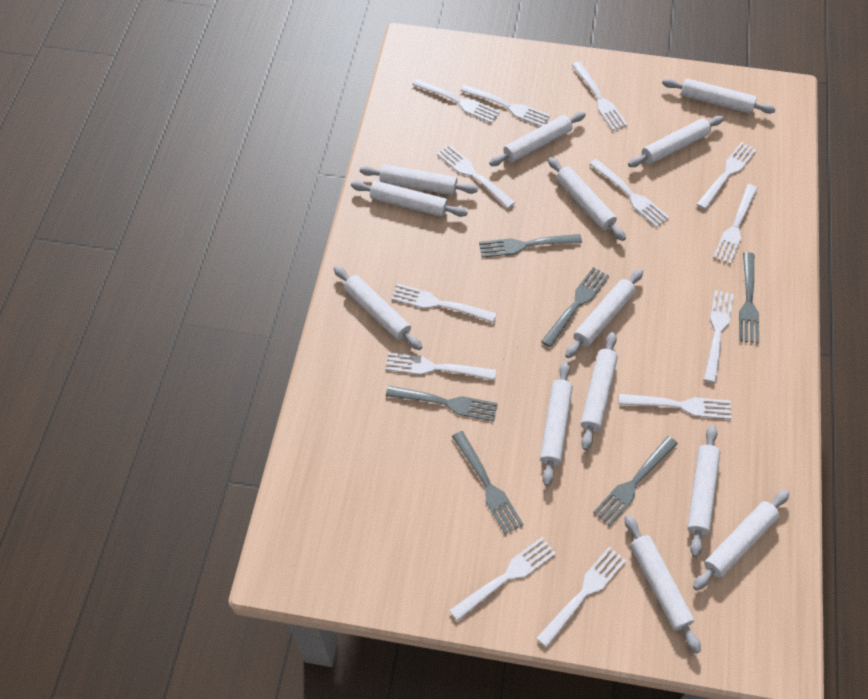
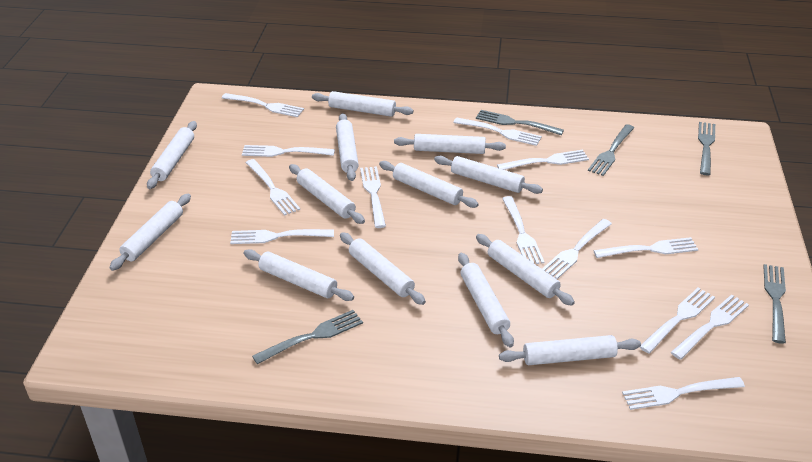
grey fork: 6 -> 5

